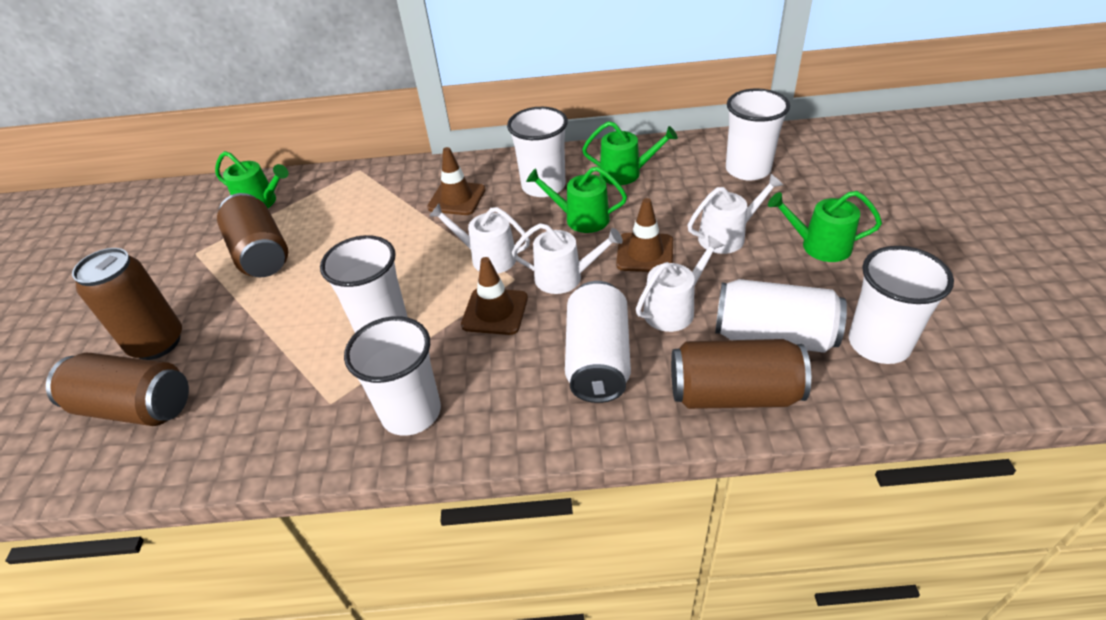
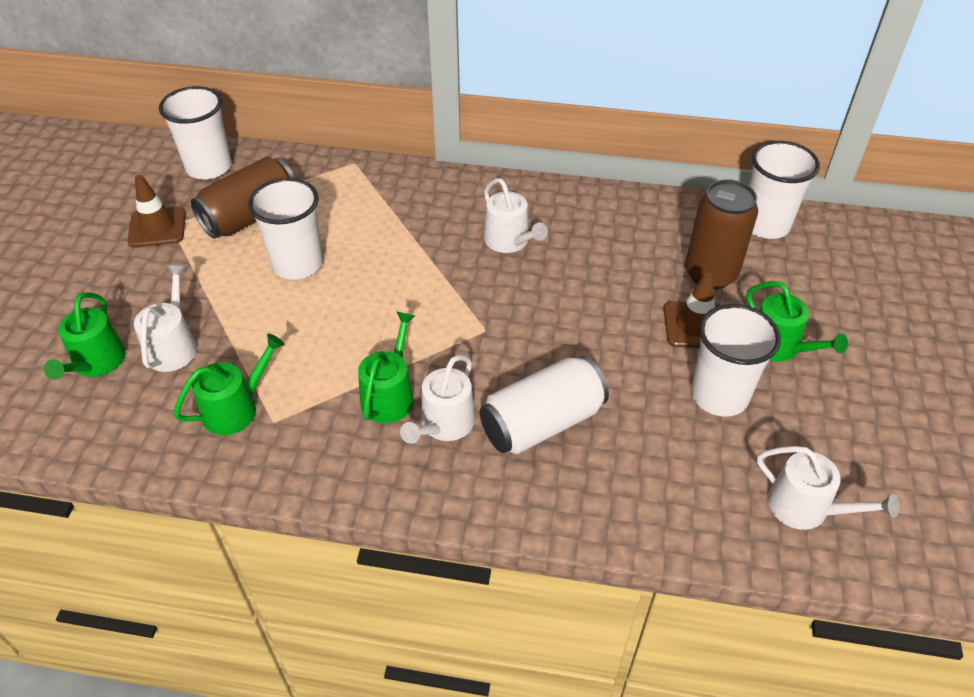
brown can: 4 -> 2
brown traffic cone: 3 -> 2
white can: 2 -> 1
white cup: 5 -> 4

